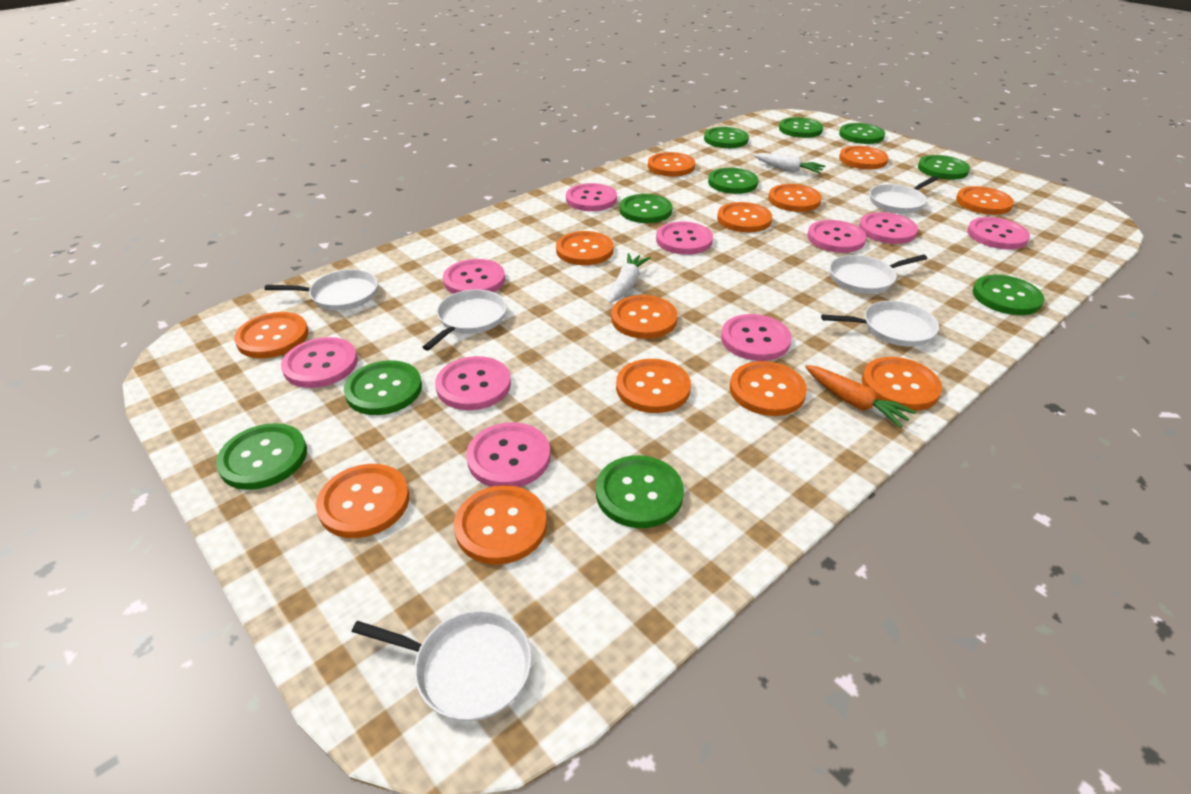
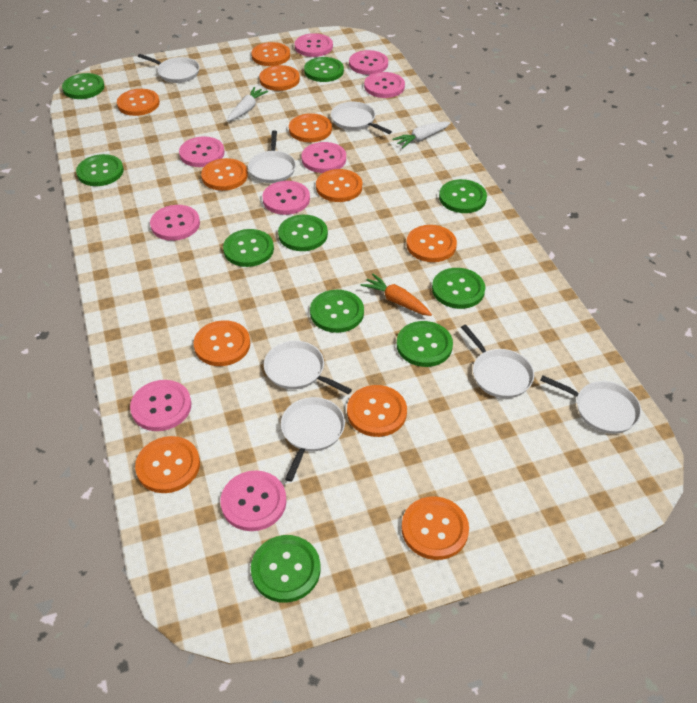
orange button: 13 -> 11
pink button: 10 -> 9
white pan: 6 -> 7

